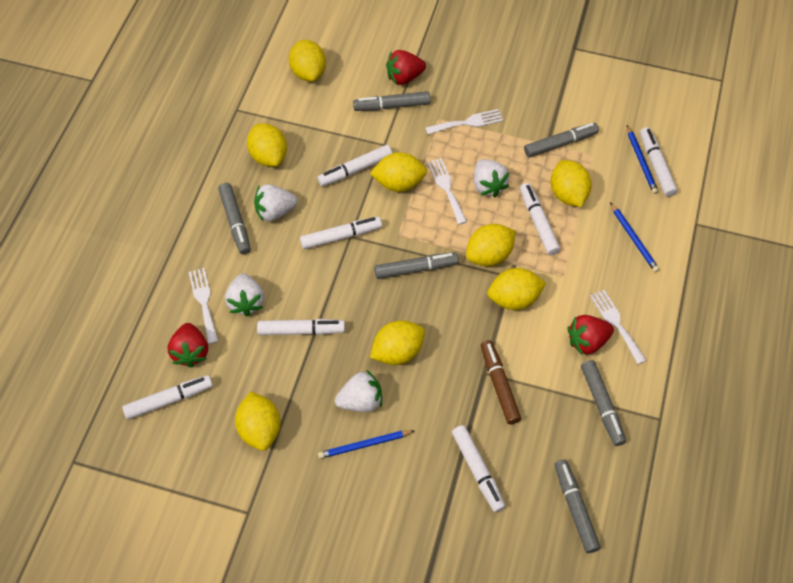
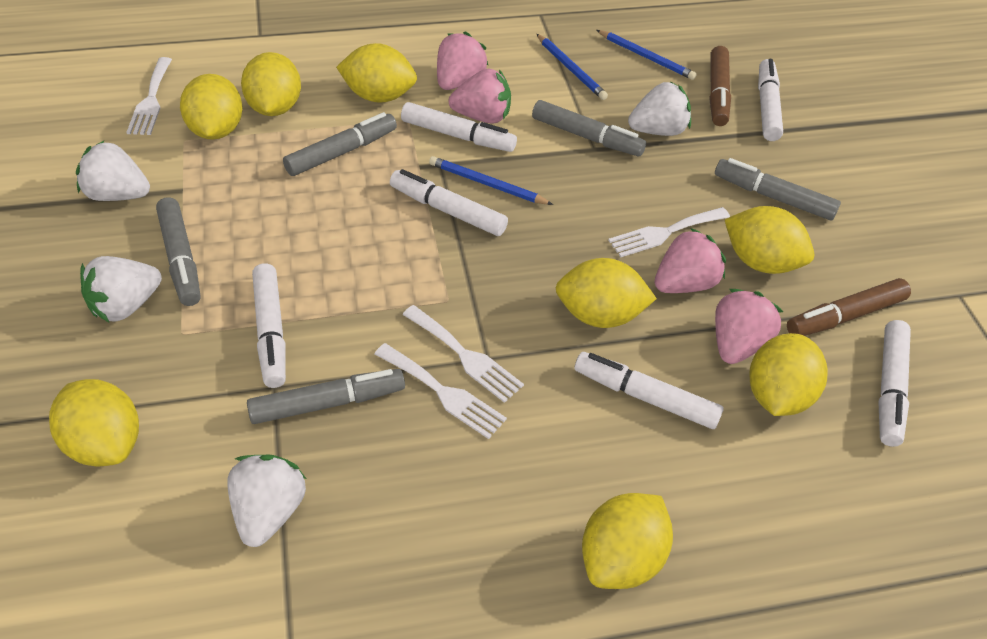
brown marker: 1 -> 2
grey marker: 6 -> 5
pink strawberry: 0 -> 4
red strawberry: 3 -> 0
white marker: 7 -> 6

